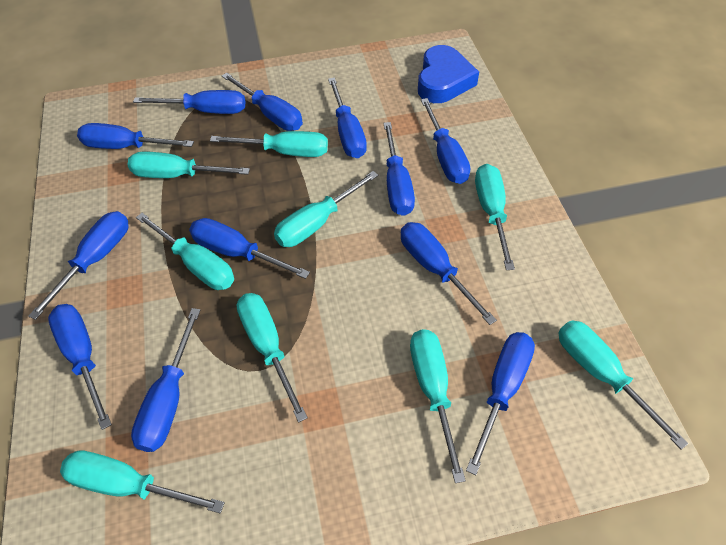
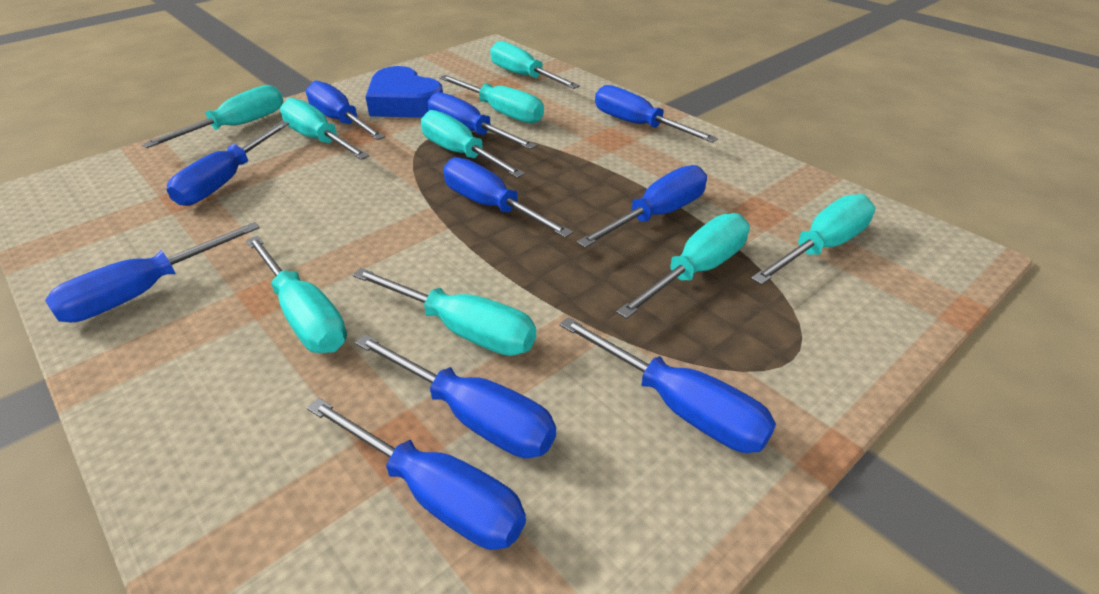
blue screwdriver: 12 -> 10

